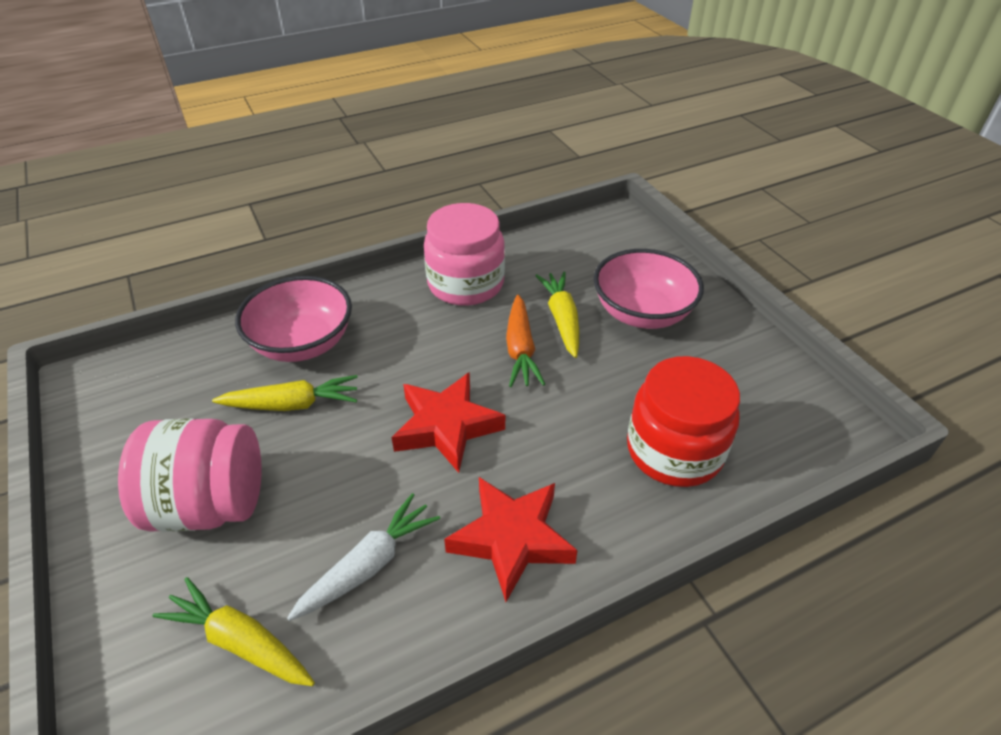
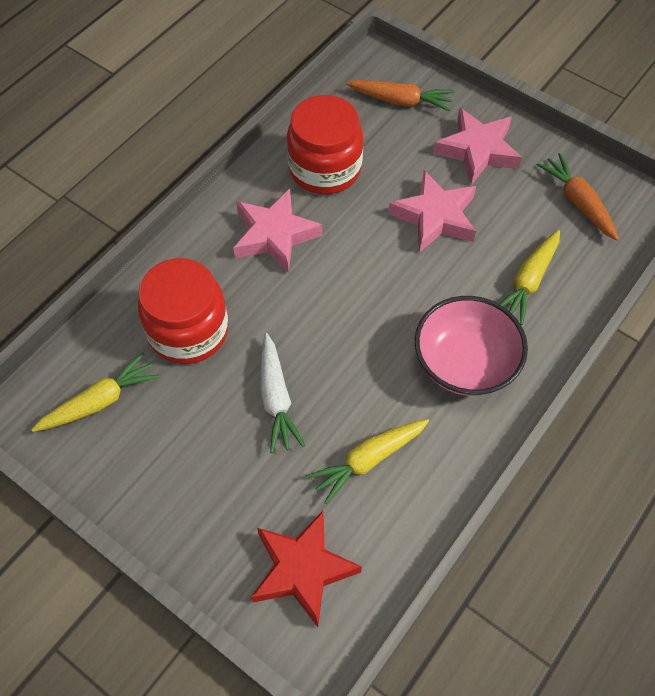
orange carrot: 1 -> 2
pink bowl: 2 -> 1
pink jar: 2 -> 0
pink star: 0 -> 3
red jar: 1 -> 2
red star: 2 -> 1

